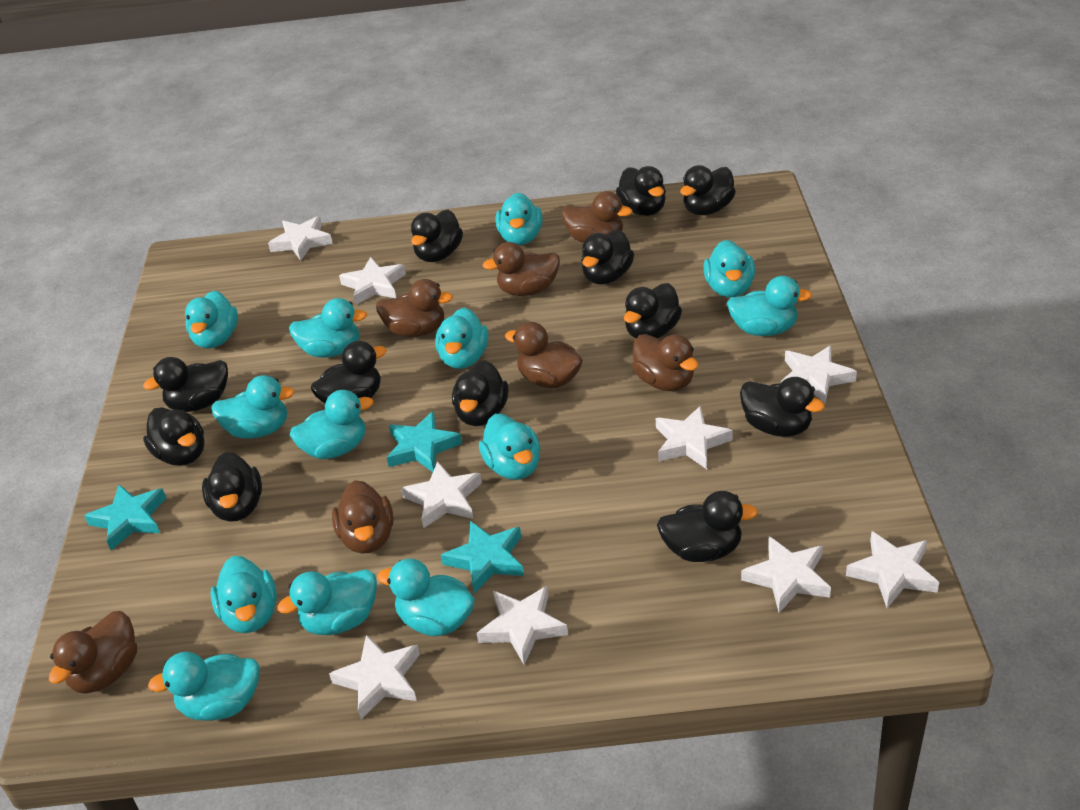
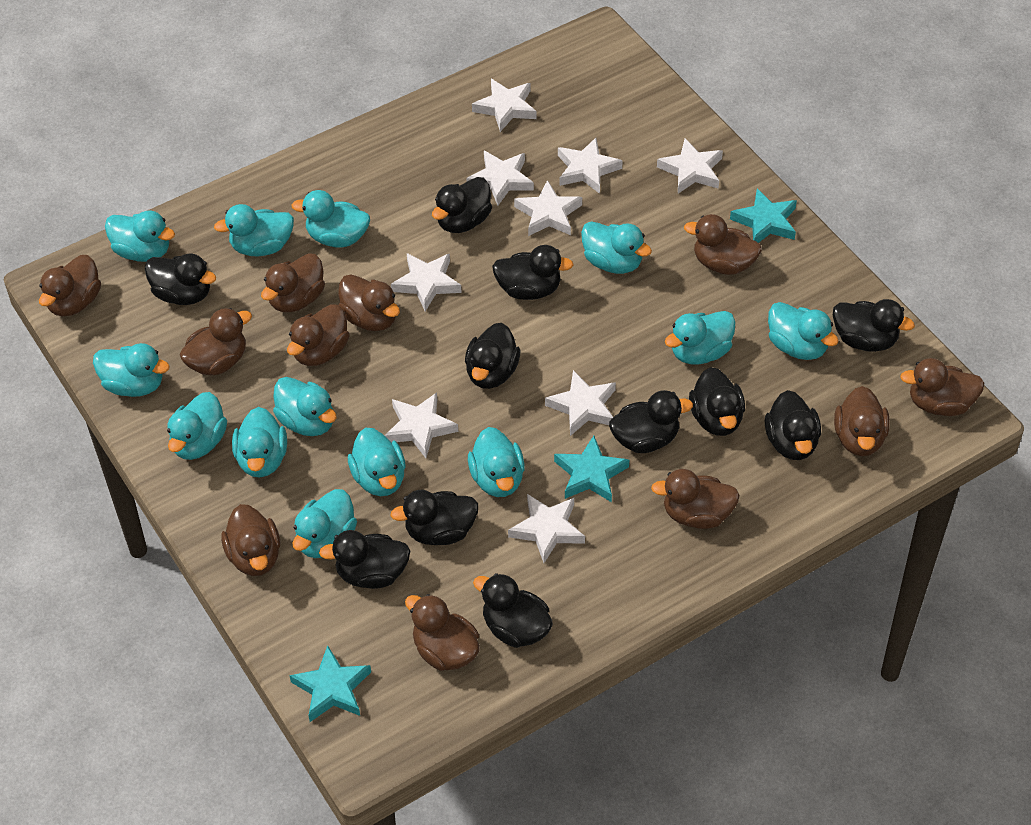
black duck: 12 -> 11
brown duck: 7 -> 11

